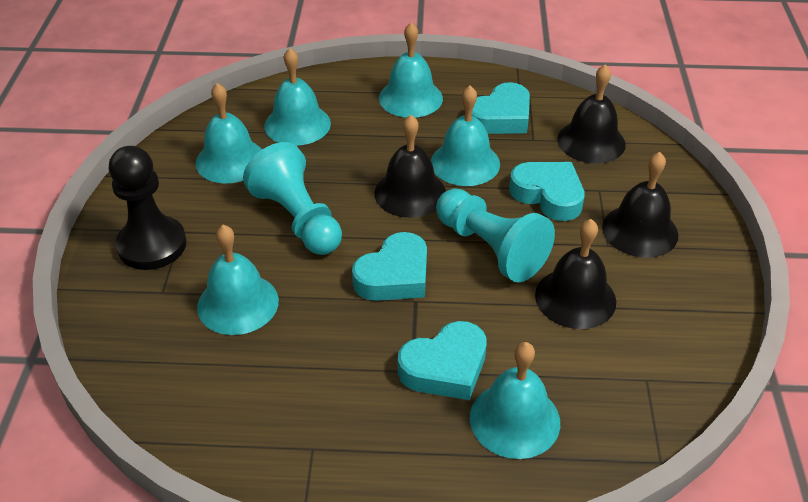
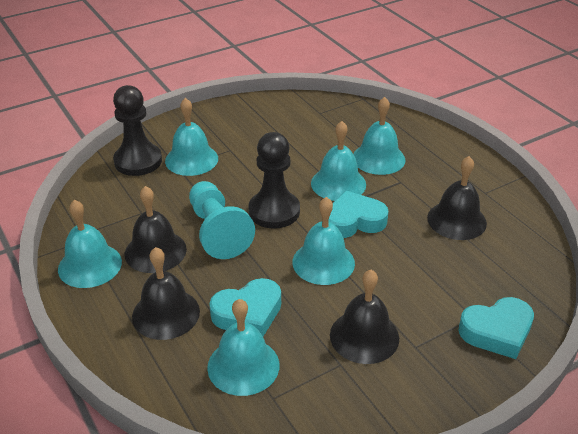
black pawn: 1 -> 2
turquoise heart: 4 -> 3
turquoise pawn: 2 -> 1

